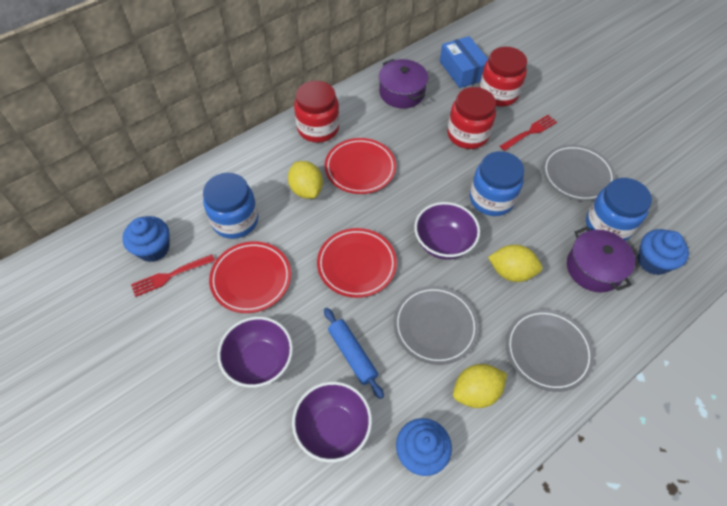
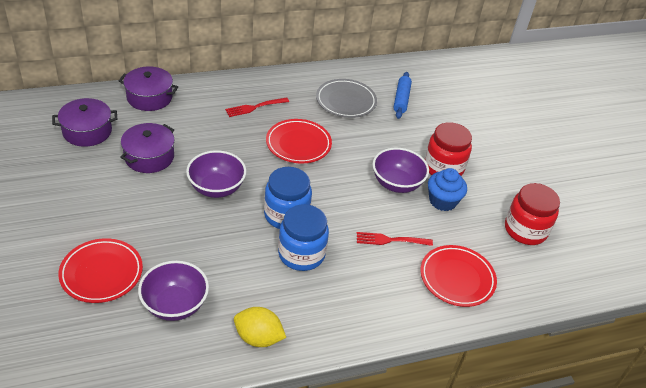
blue box: 1 -> 0
blue cupcake: 3 -> 1
blue jar: 3 -> 2
grey plate: 3 -> 1
purple pot: 2 -> 3
red jar: 3 -> 2
yellow lemon: 3 -> 1

